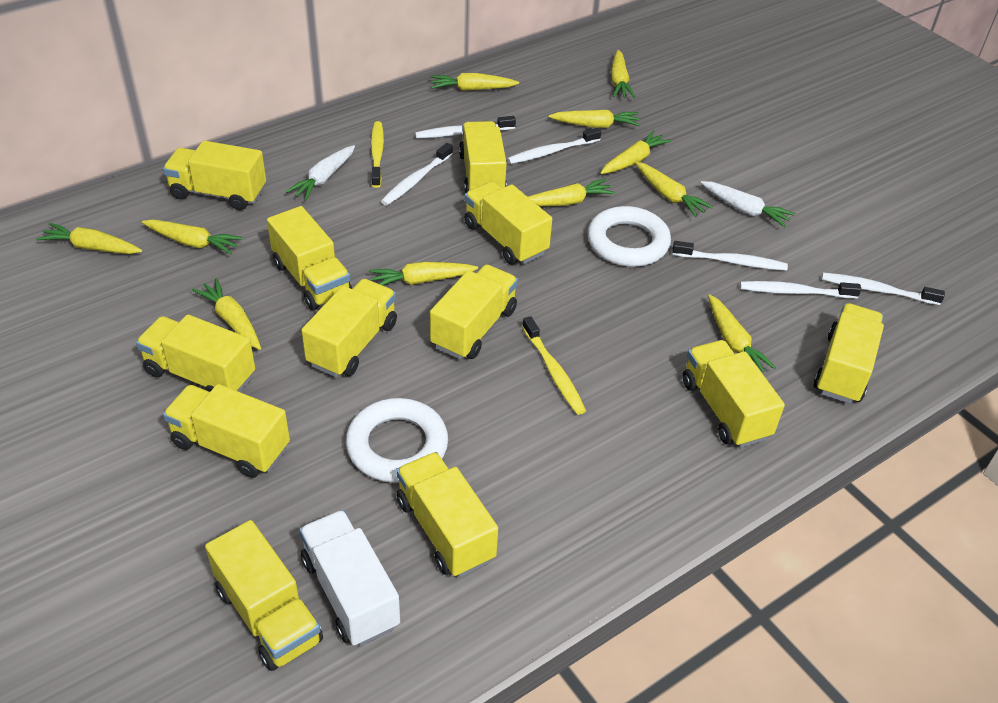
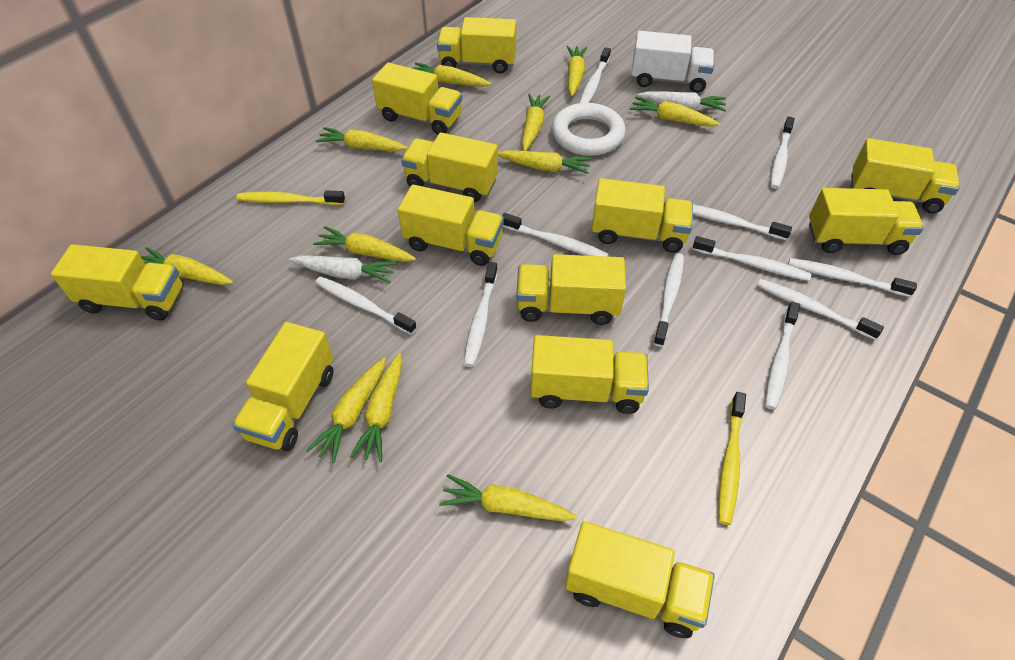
white ring: 2 -> 1
white toothbrush: 6 -> 11

